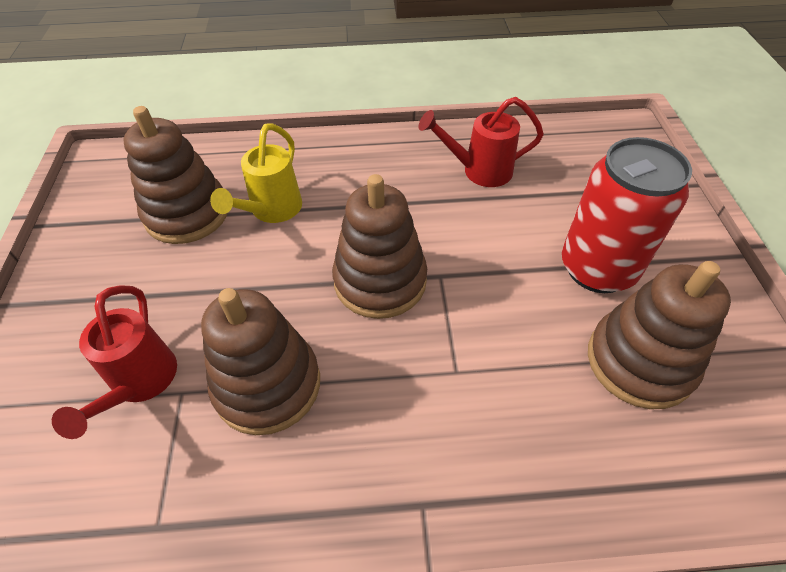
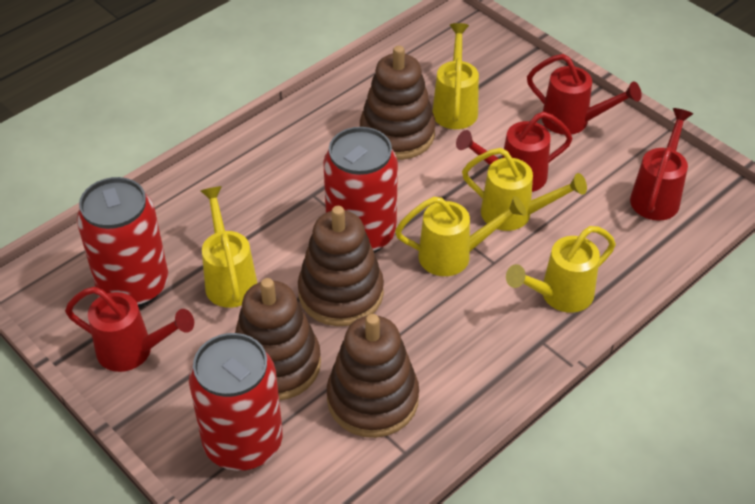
red can: 1 -> 3
red watering can: 2 -> 4
yellow watering can: 1 -> 5

